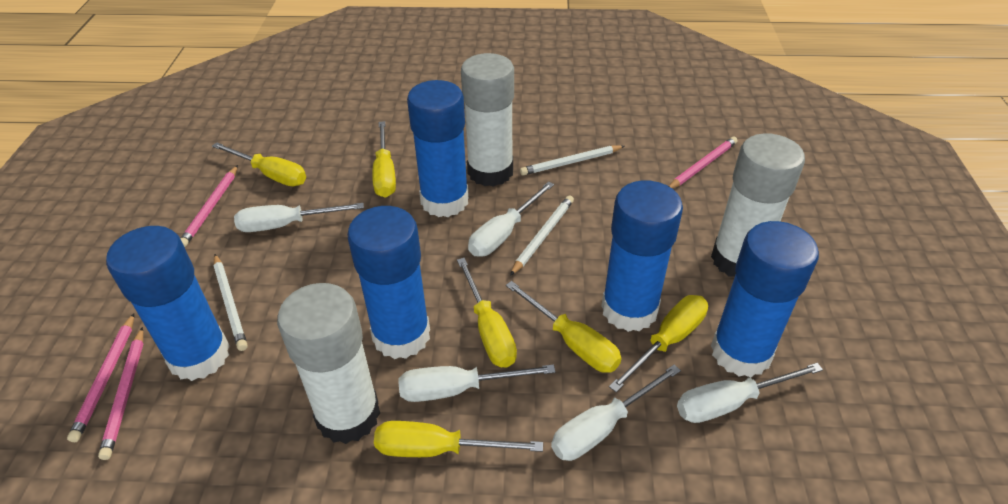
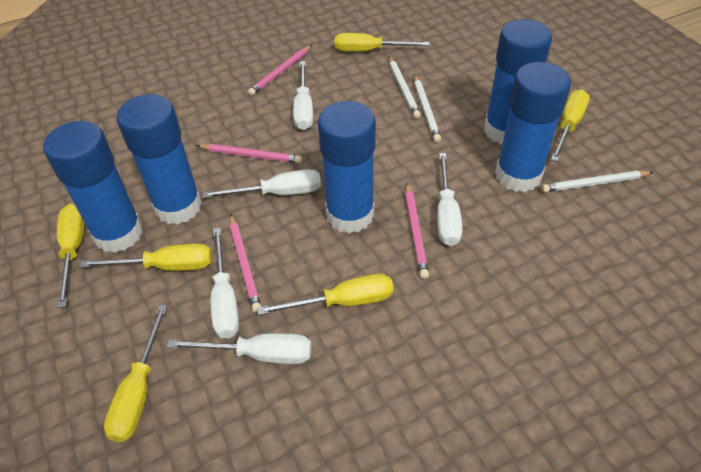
white glue stick: 3 -> 0

